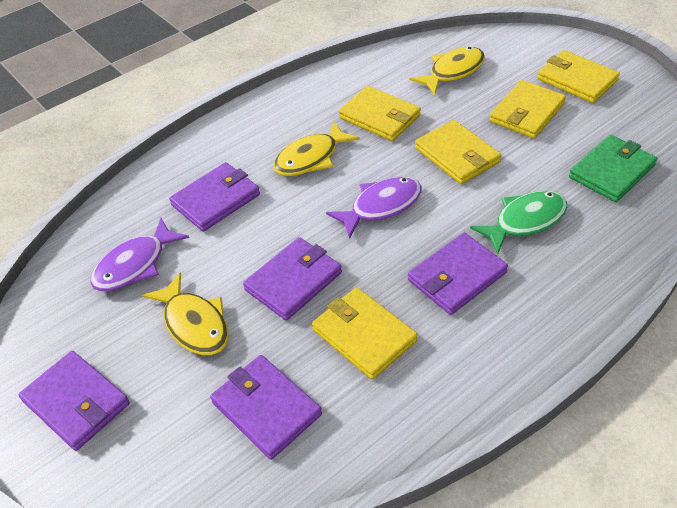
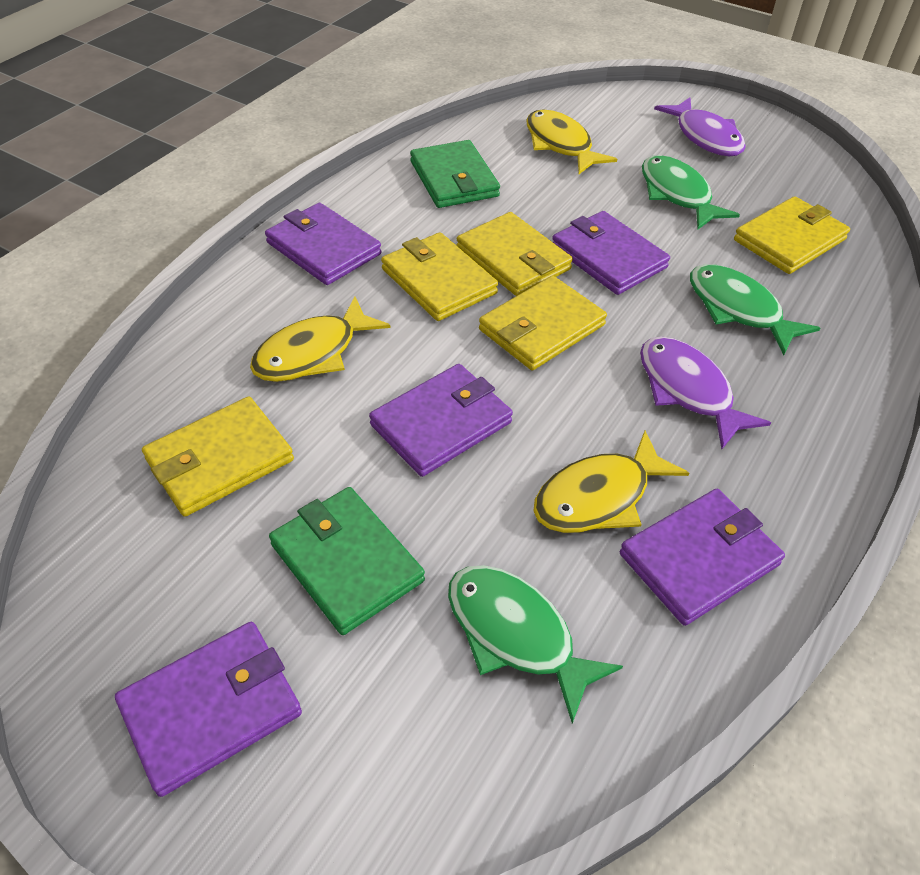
green fish: 1 -> 3
green wallet: 1 -> 2

